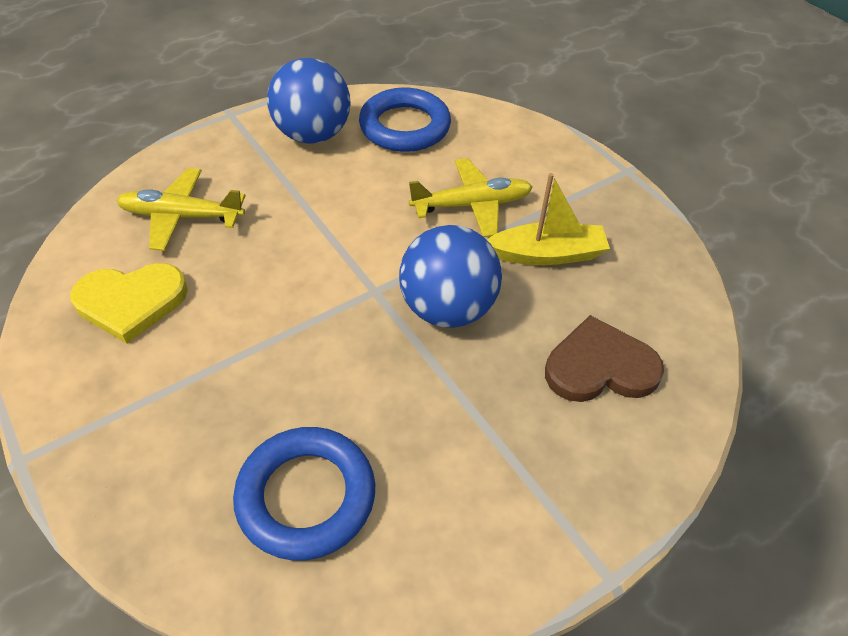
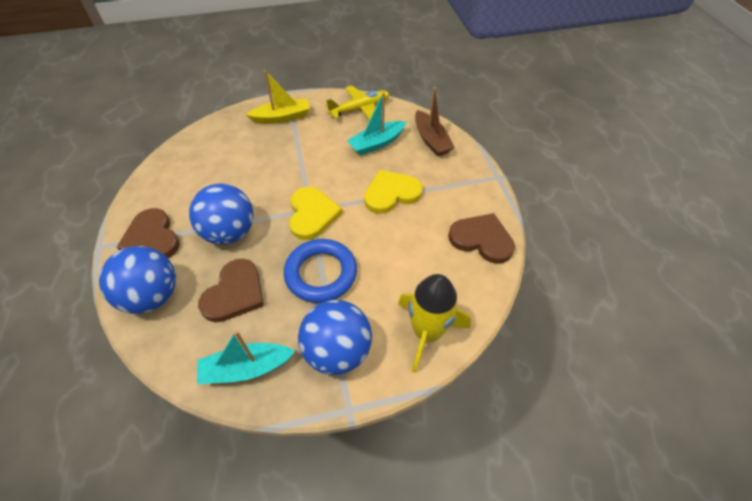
blue ball: 2 -> 3
blue ring: 2 -> 1
brown boat: 0 -> 1
brown heart: 1 -> 3
turquoise boat: 0 -> 2
yellow heart: 1 -> 2
yellow plane: 2 -> 1
yellow rocket: 0 -> 1

